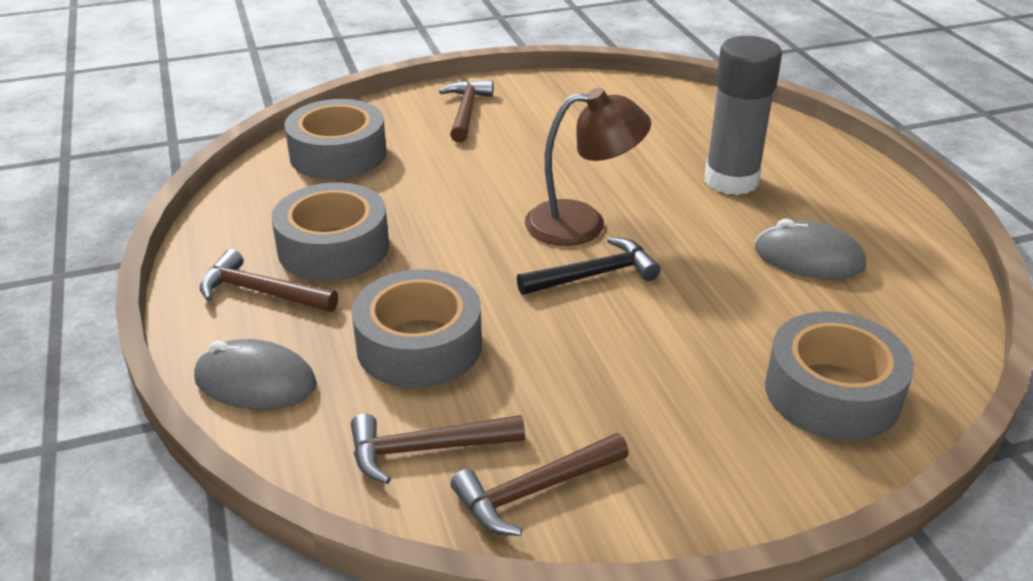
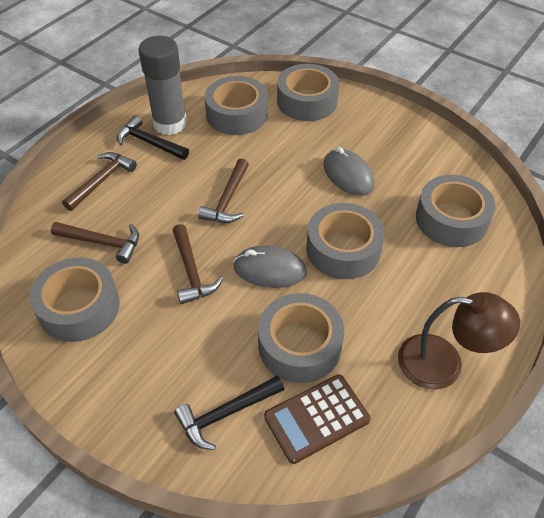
black hammer: 1 -> 2
brown calculator: 0 -> 1
grey tape: 4 -> 6

